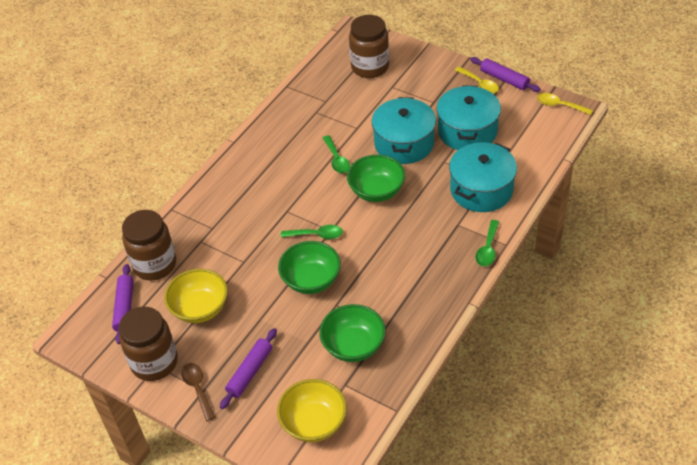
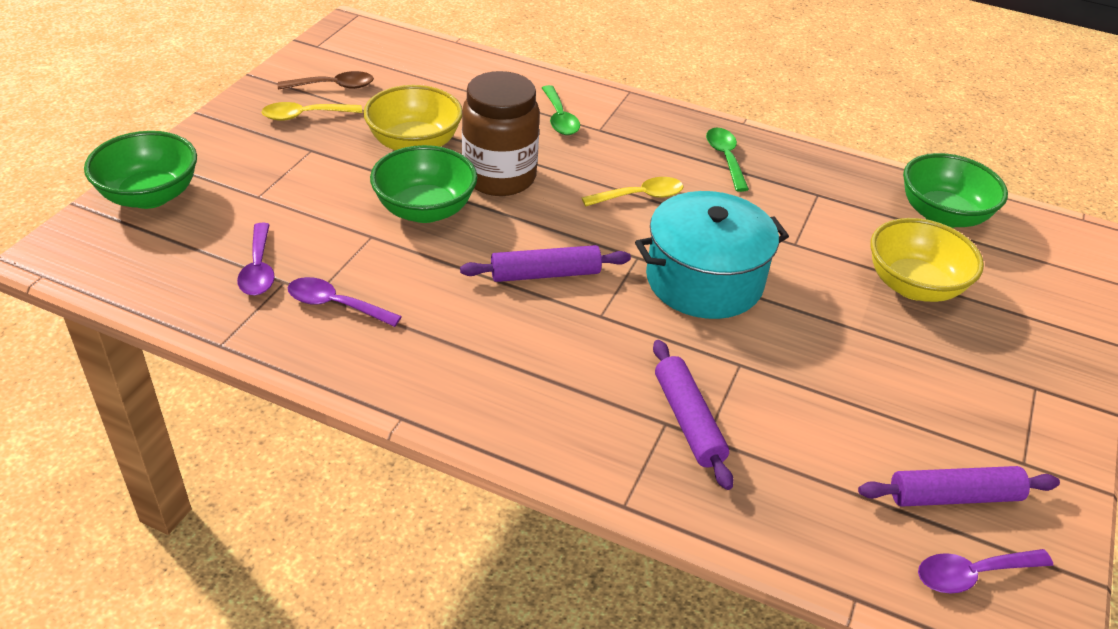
brown jar: 3 -> 1
green spoon: 3 -> 2
purple spoon: 0 -> 3
turquoise pot: 3 -> 1

